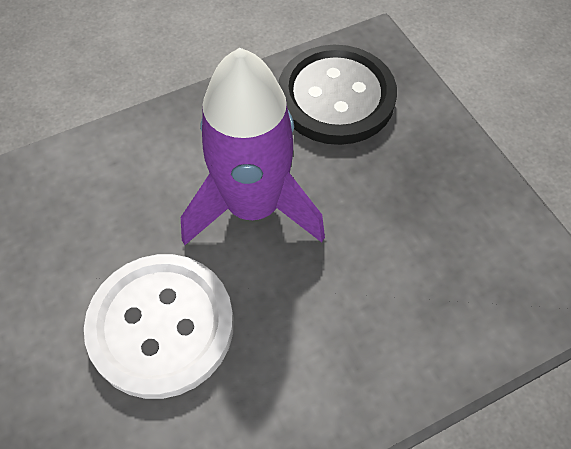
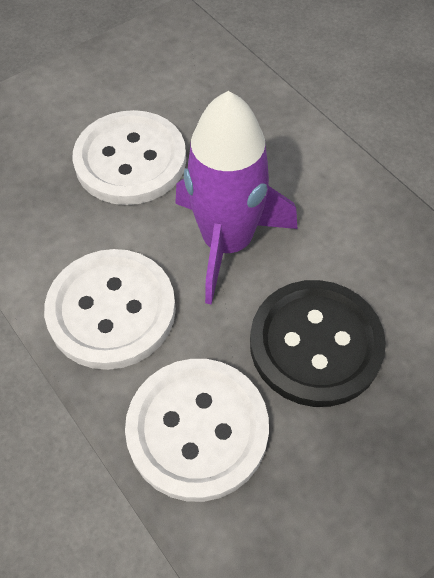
white button: 1 -> 3

